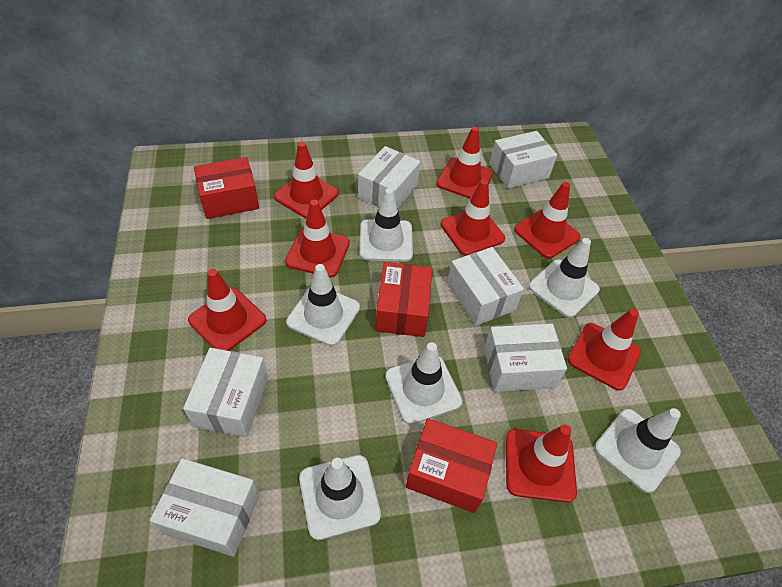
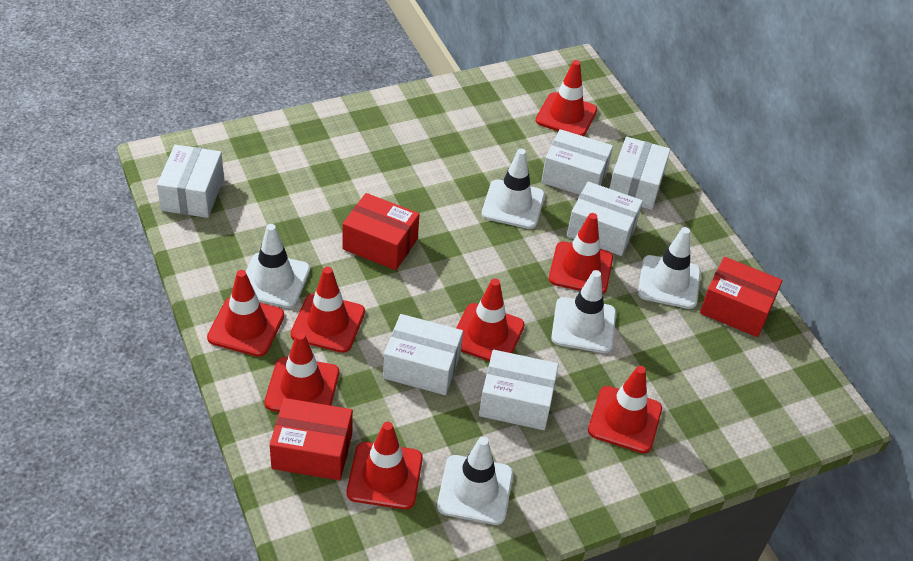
white traffic cone: 6 -> 5

